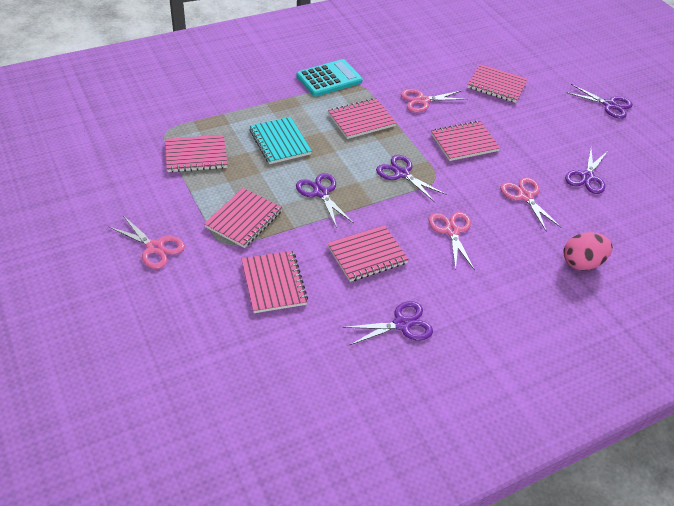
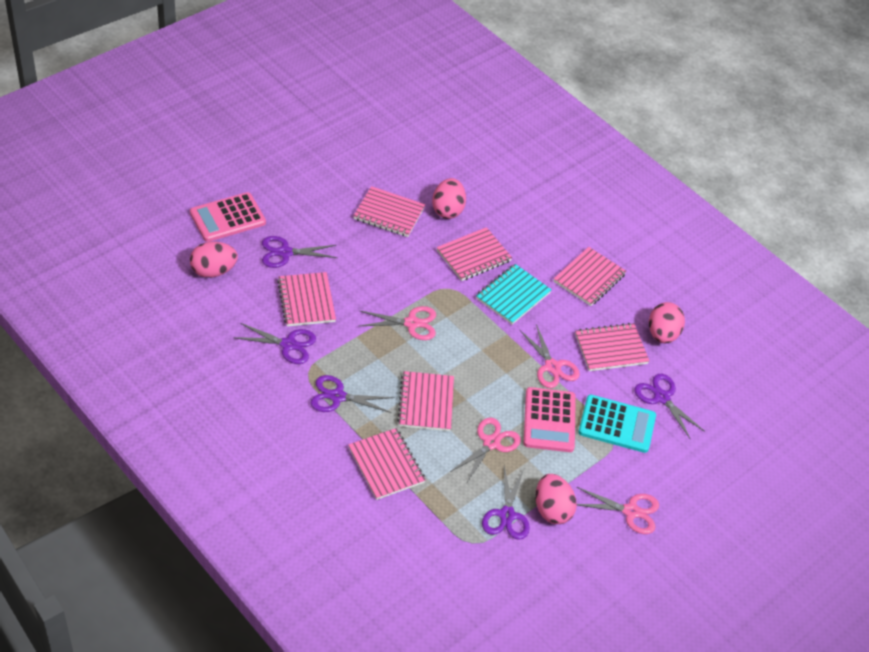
pink calculator: 0 -> 2
pink egg: 1 -> 4

